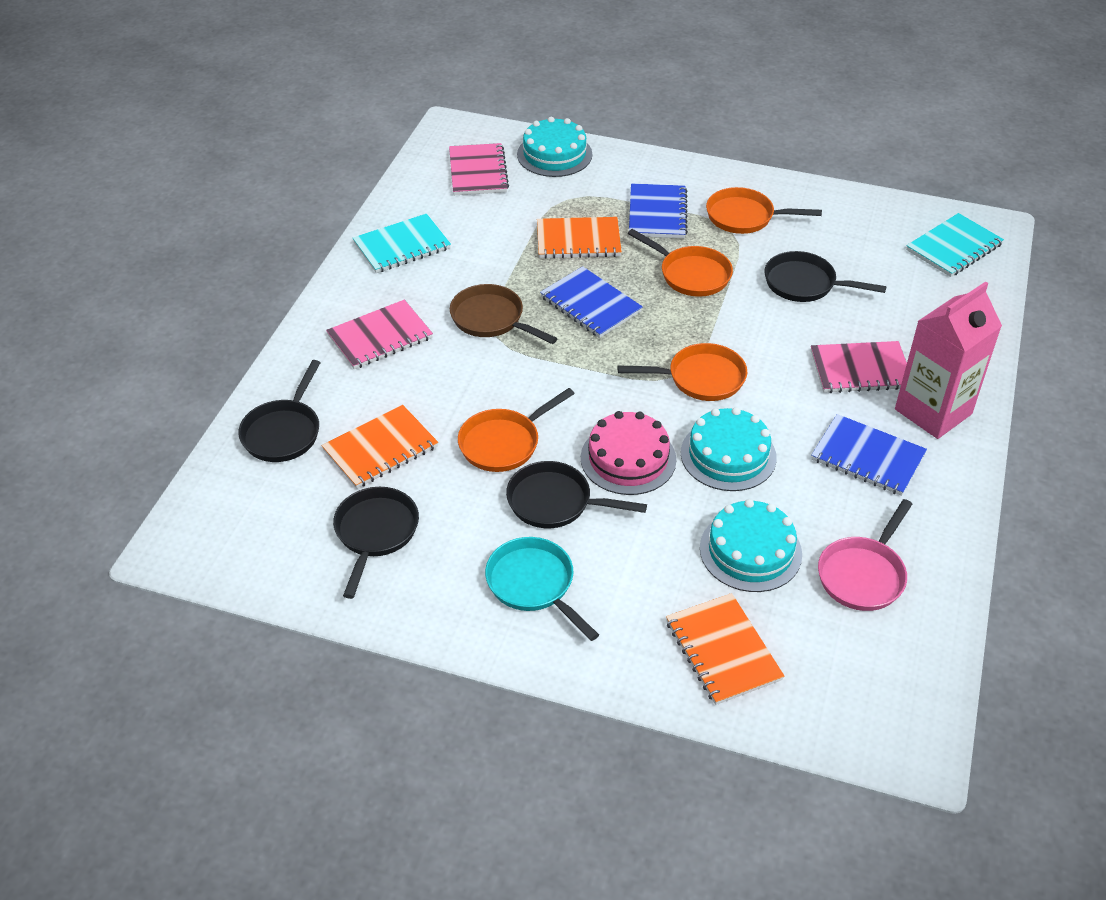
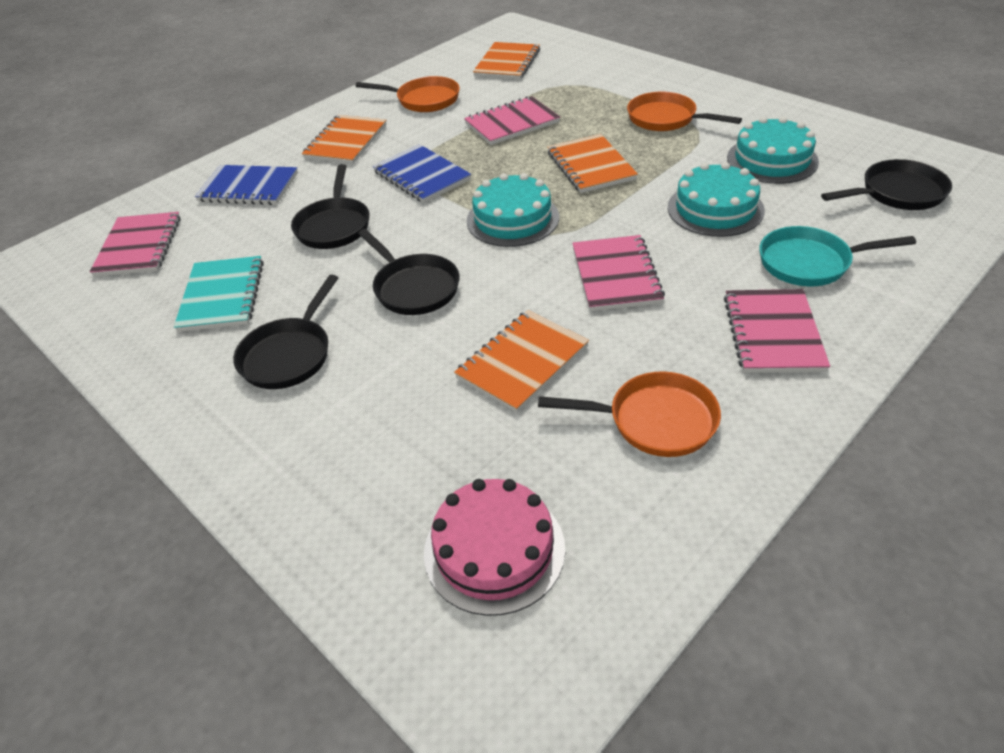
blue notebook: 3 -> 2
brown pan: 1 -> 0
orange notebook: 3 -> 4
orange pan: 4 -> 3
pink carton: 1 -> 0
pink notebook: 3 -> 4
pink pan: 1 -> 0
turquoise notebook: 2 -> 1

